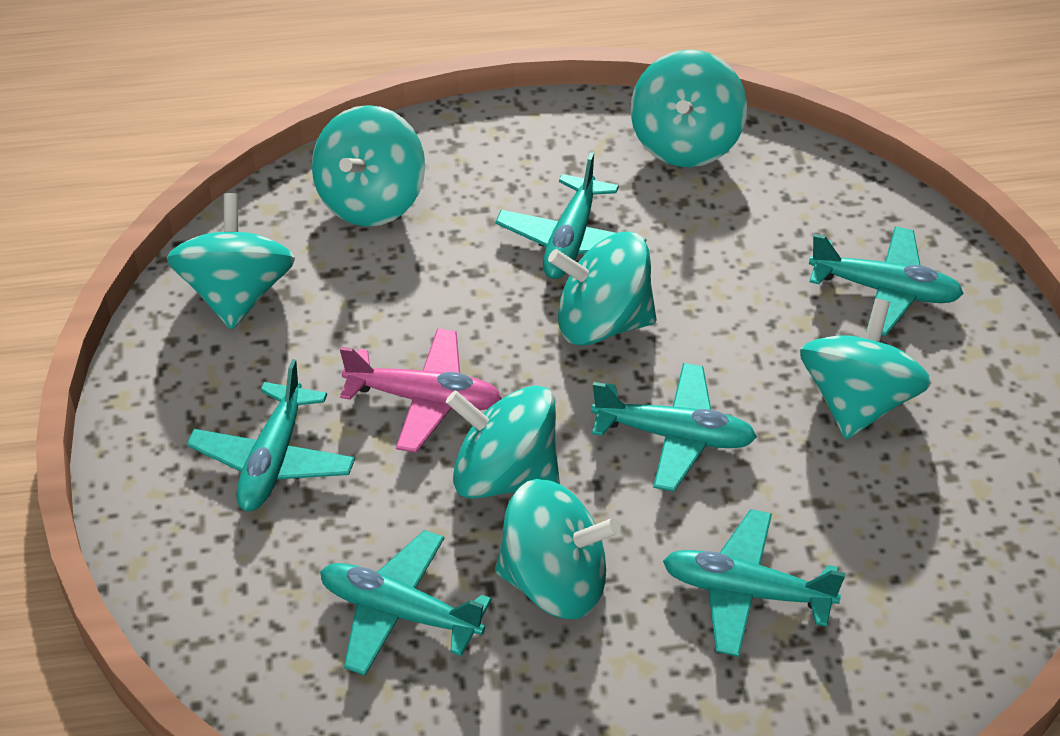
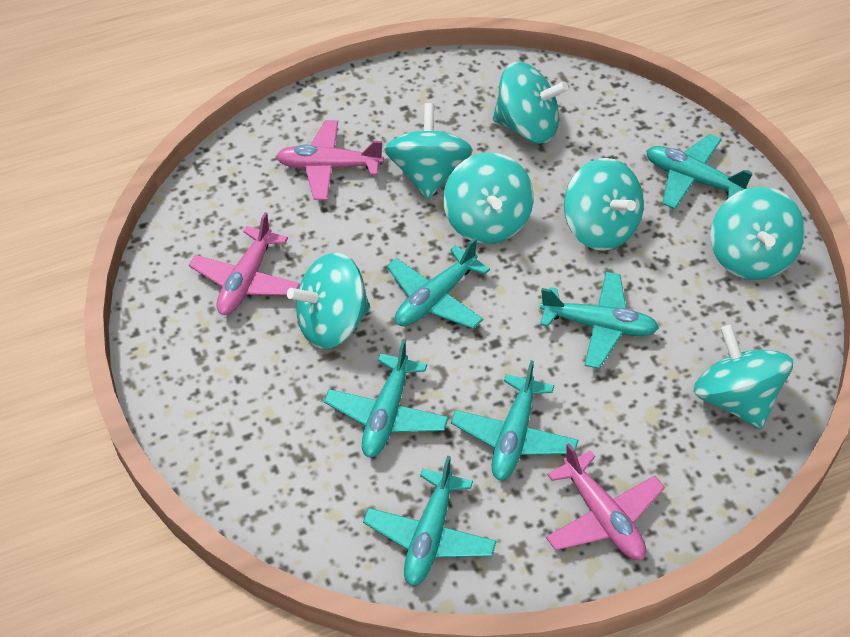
pink plane: 1 -> 3

